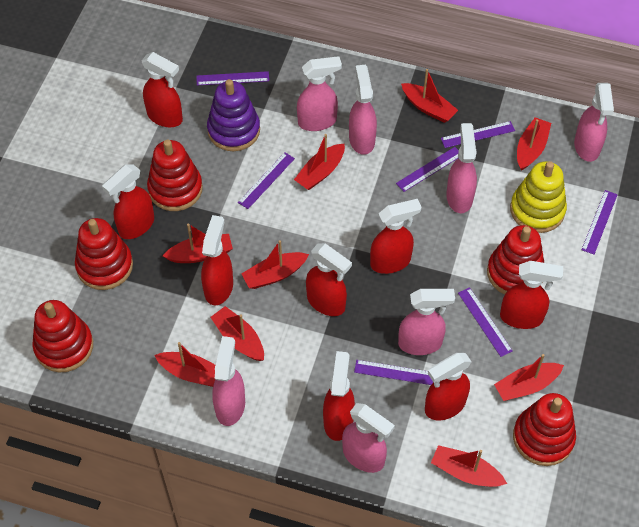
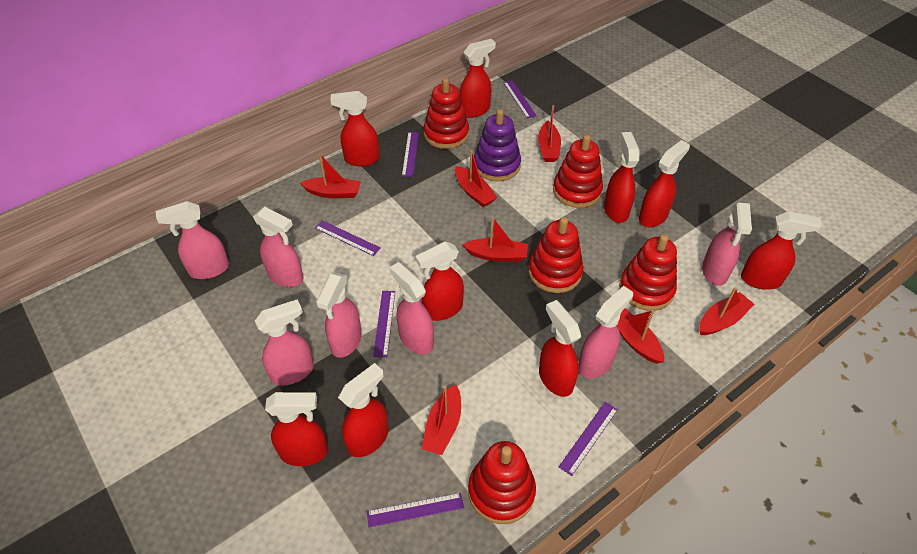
purple ruler: 7 -> 6
red boat: 9 -> 7
red spray bottle: 8 -> 9
yellow stacking toy: 1 -> 0

